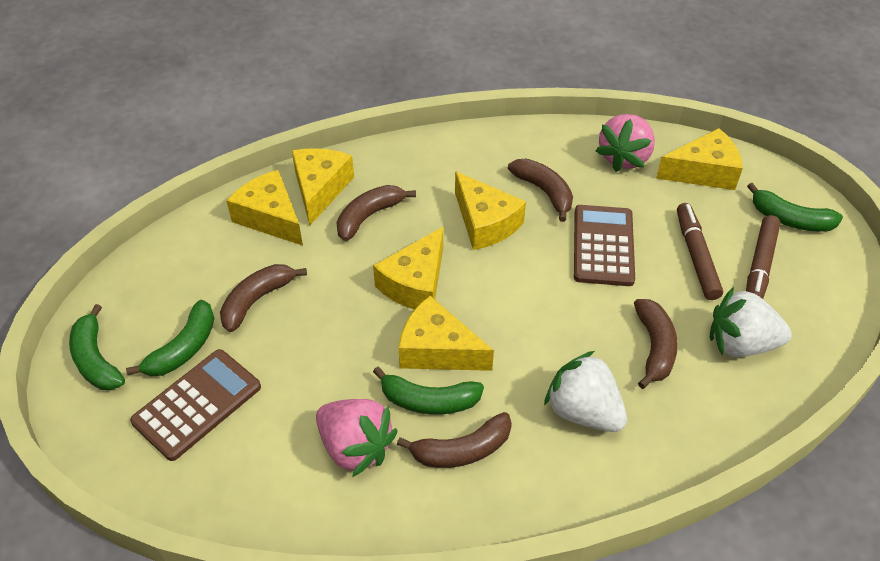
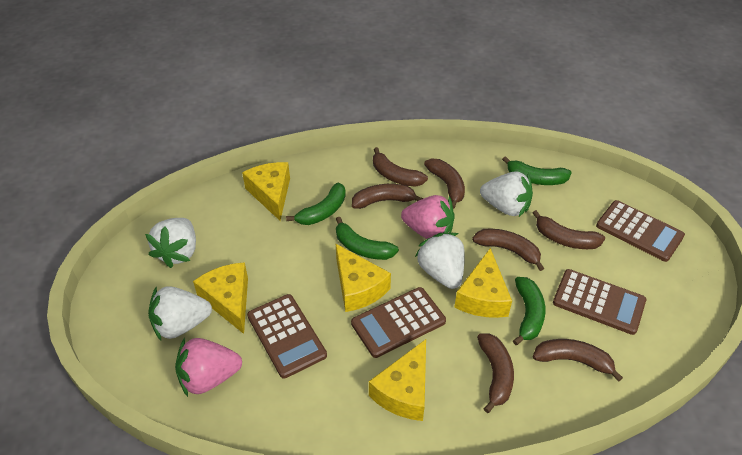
brown banana: 5 -> 7
brown calculator: 2 -> 4
brown marker: 2 -> 0
white strawberry: 2 -> 4
yellow cheese: 6 -> 5

